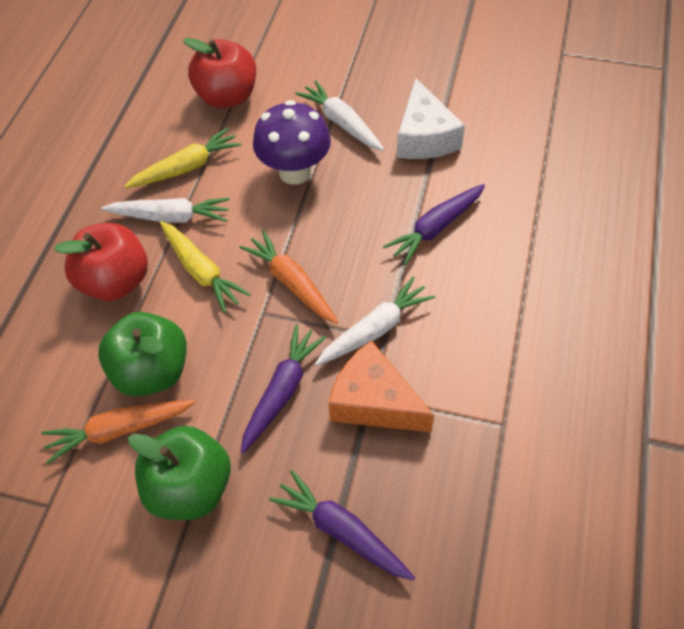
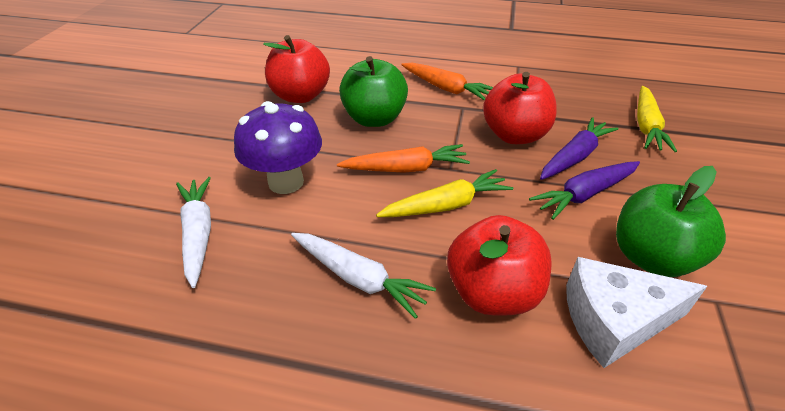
orange cheese: 1 -> 0
purple carrot: 3 -> 2
red apple: 2 -> 3
white carrot: 3 -> 2

